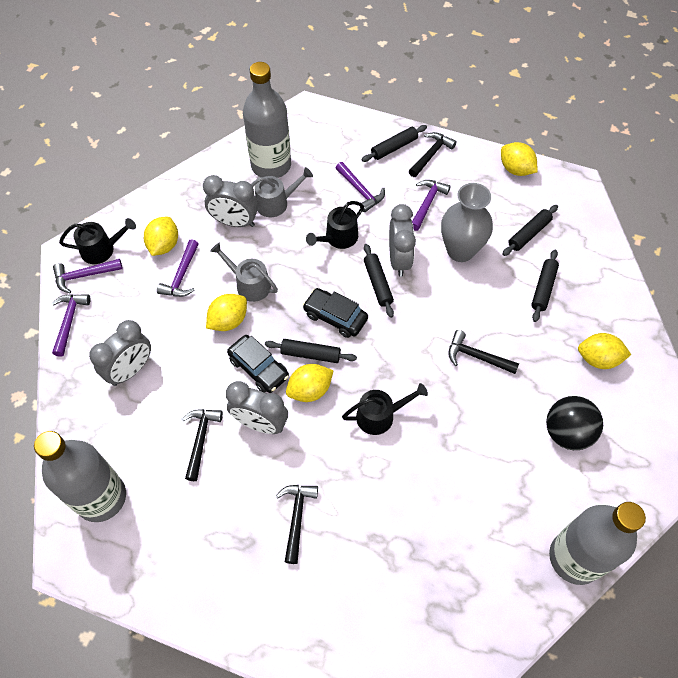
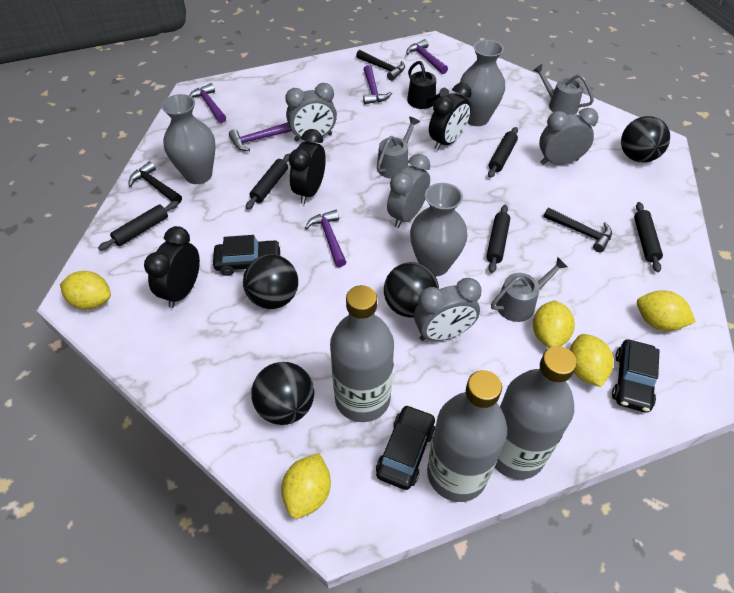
black ball: 1 -> 4
black car: 2 -> 3
black clock: 0 -> 3
black hammer: 4 -> 3
black watering can: 3 -> 1
grey vase: 1 -> 3
grey watering can: 2 -> 3

